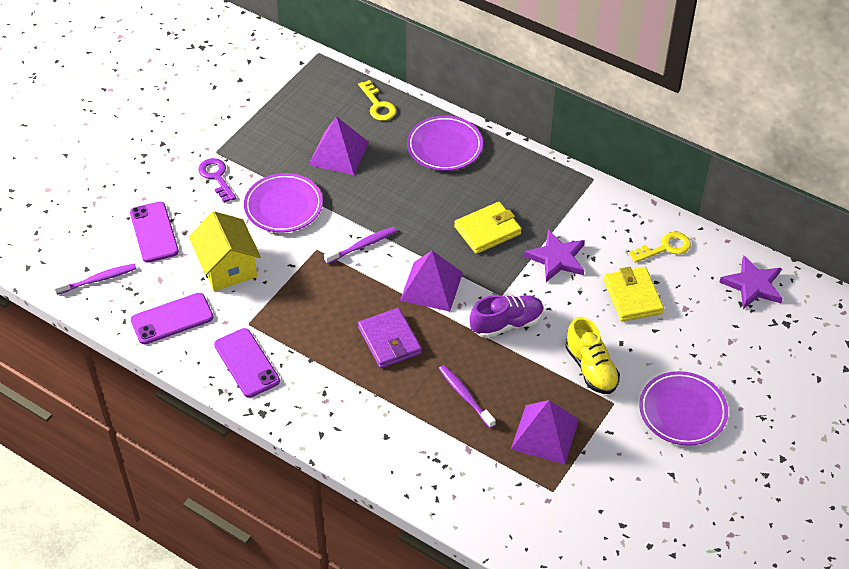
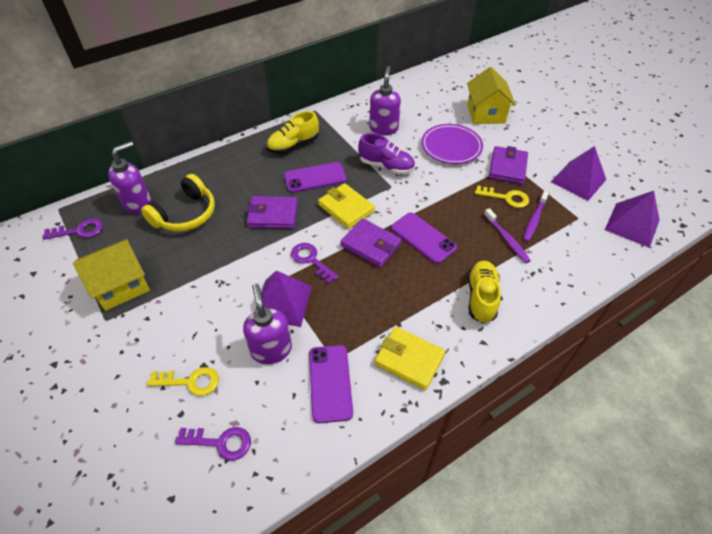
purple key: 1 -> 3
purple plate: 3 -> 1
purple soap dispenser: 0 -> 3
purple star: 2 -> 0
purple toothbrush: 3 -> 2
purple wallet: 1 -> 3
yellow headphones: 0 -> 1
yellow house: 1 -> 2
yellow shoe: 1 -> 2

